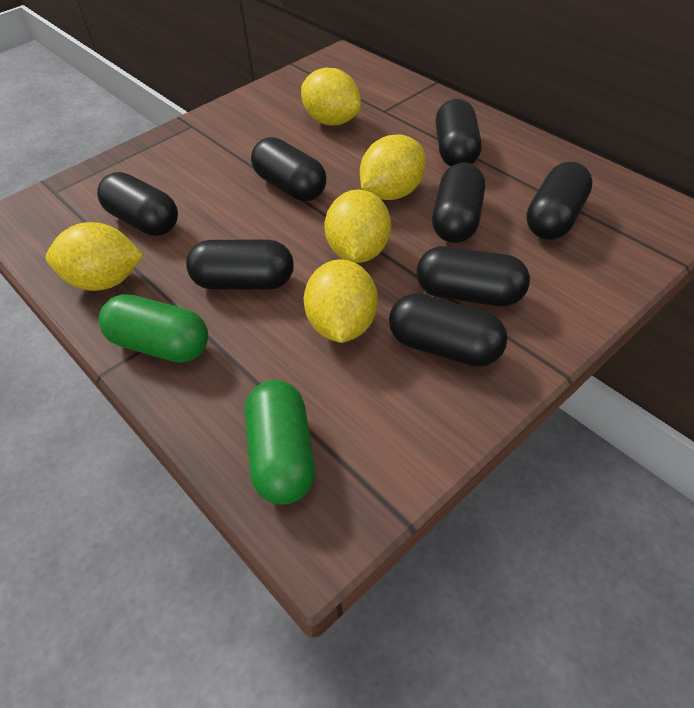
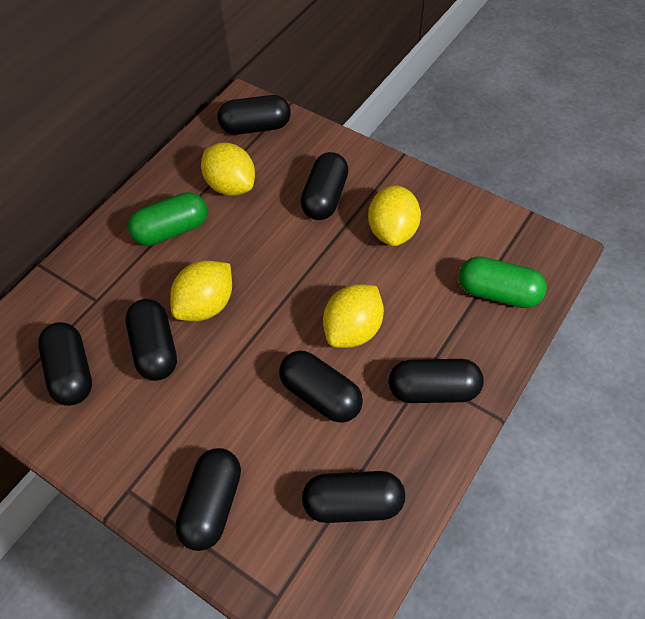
yellow lemon: 5 -> 4

